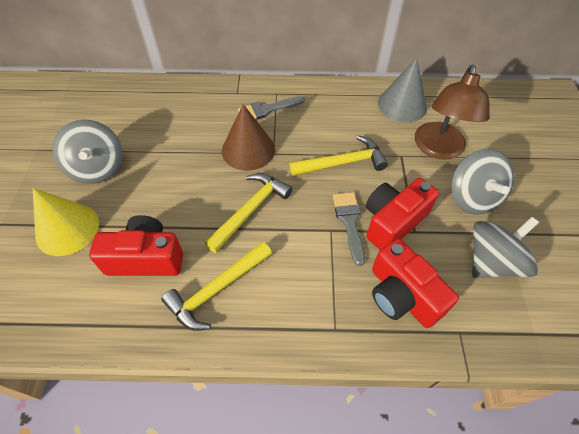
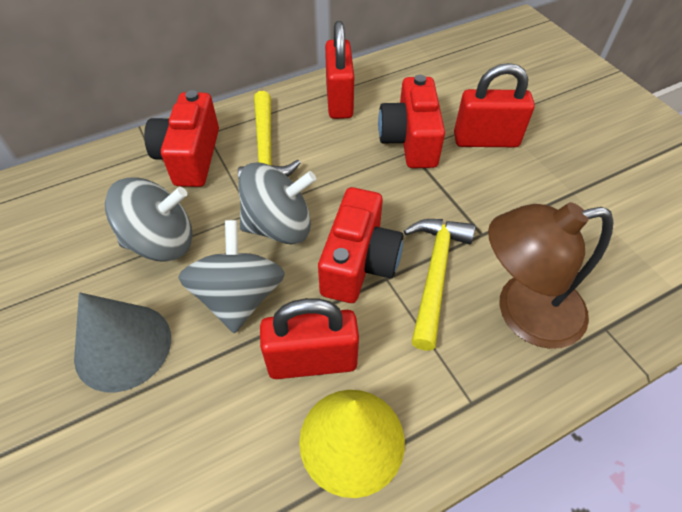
brown cone: 1 -> 0
grey brush: 2 -> 0
red padlock: 0 -> 3
yellow hammer: 3 -> 2

